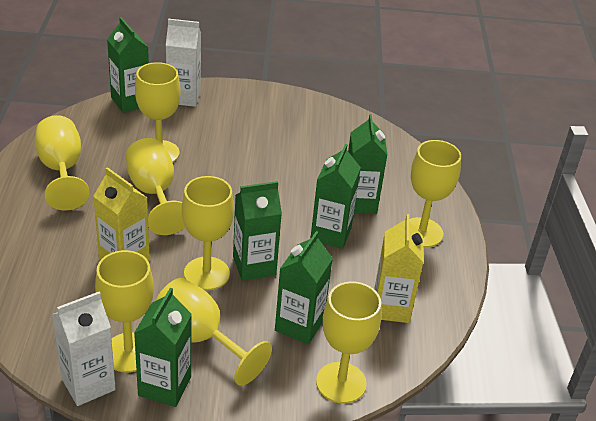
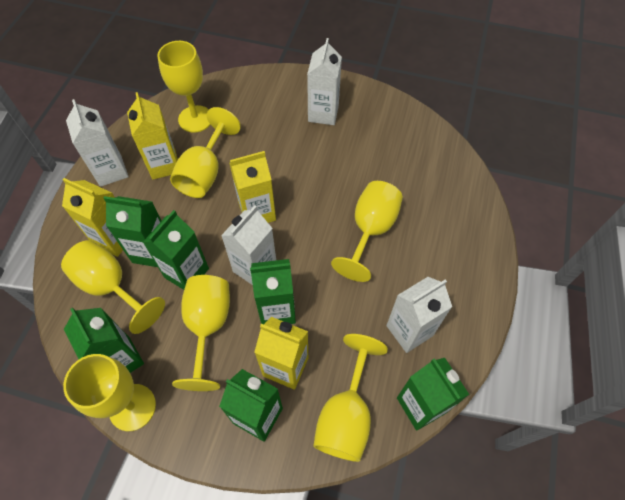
white carton: 2 -> 4
yellow carton: 2 -> 4
yellow goblet: 8 -> 7

